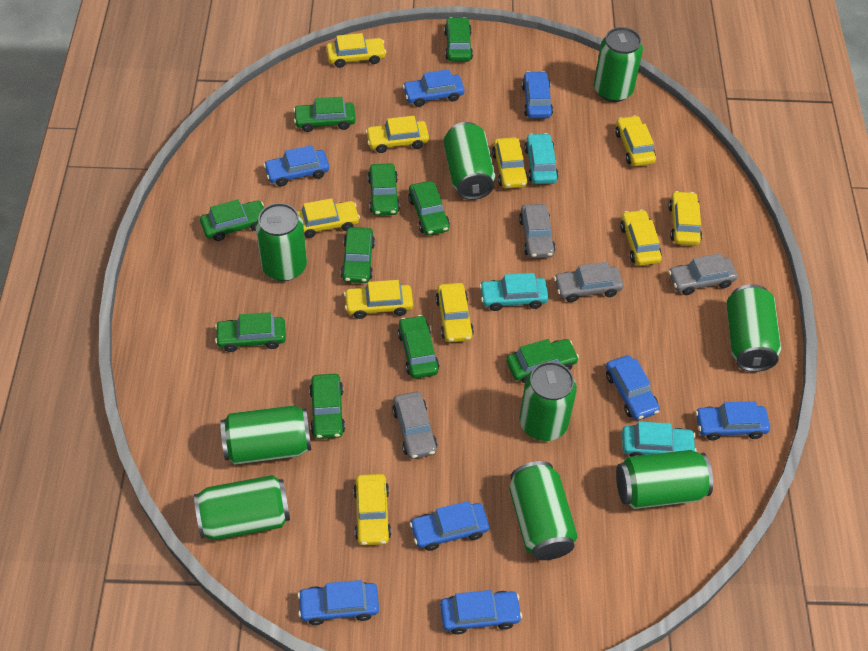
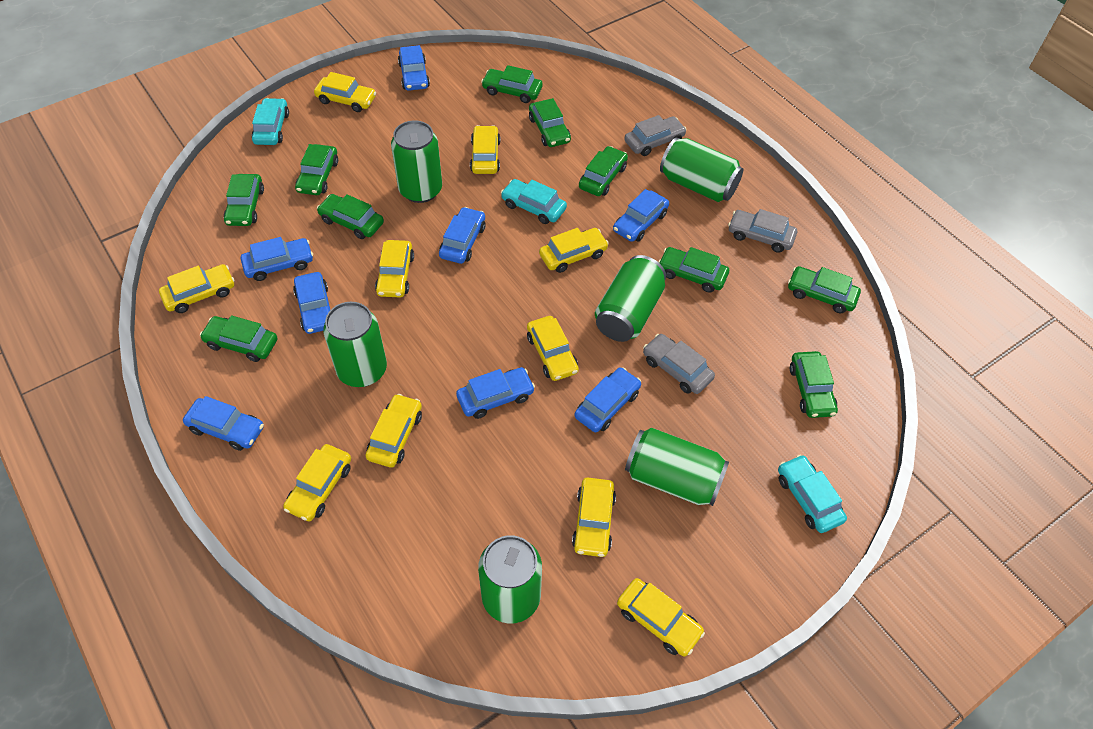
green can: 9 -> 6
grey car: 4 -> 3

